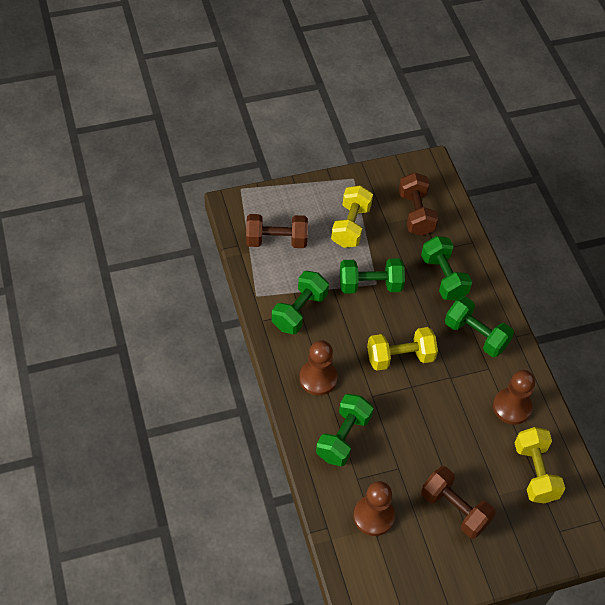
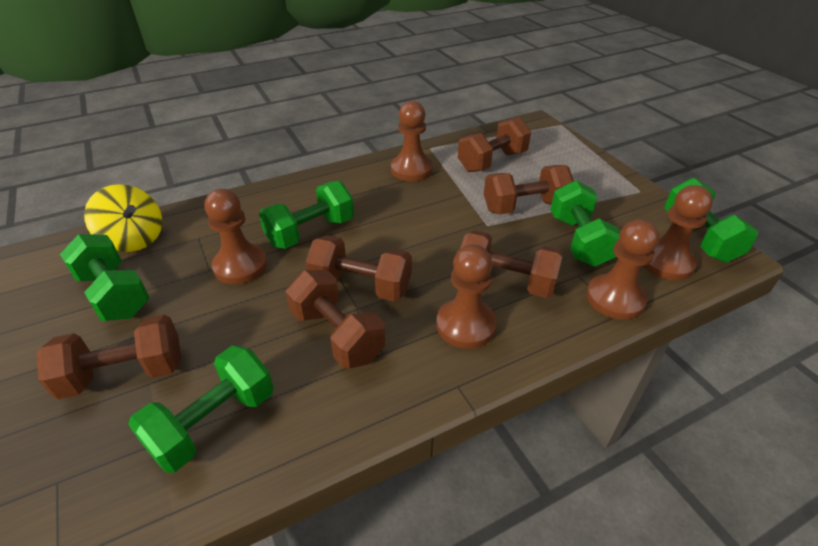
brown dumbbell: 3 -> 6
brown pawn: 3 -> 5
yellow dumbbell: 3 -> 0
yellow spinning top: 0 -> 1

